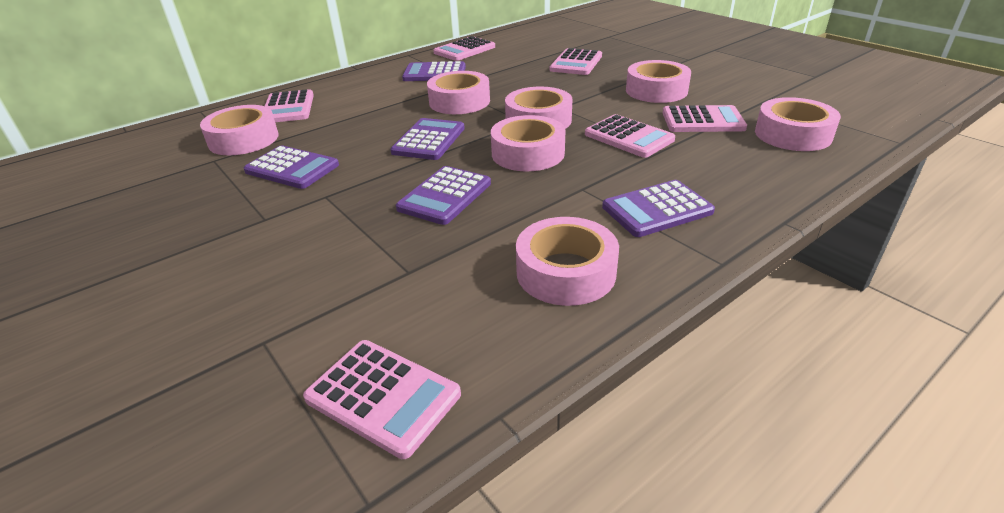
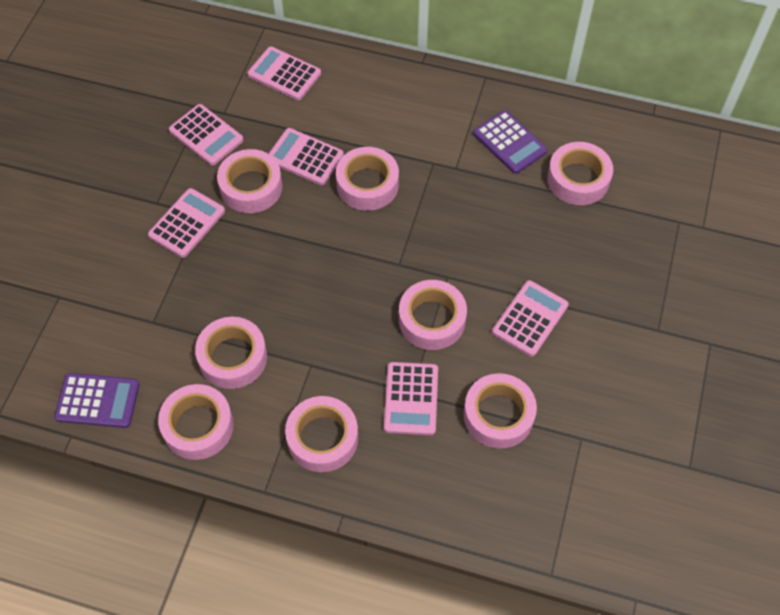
pink tape: 7 -> 8
purple calculator: 5 -> 2

